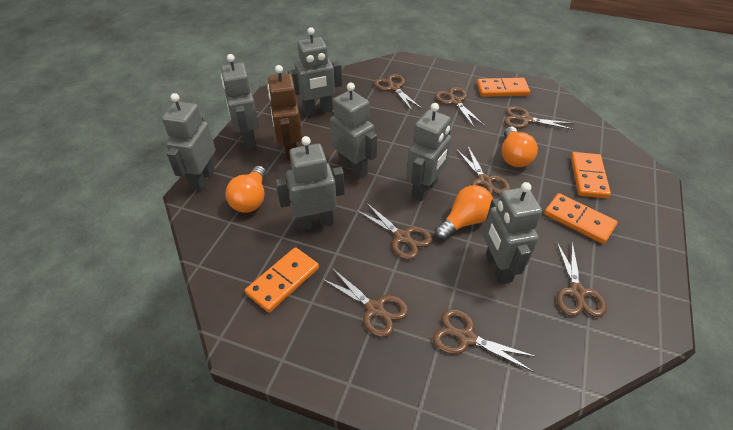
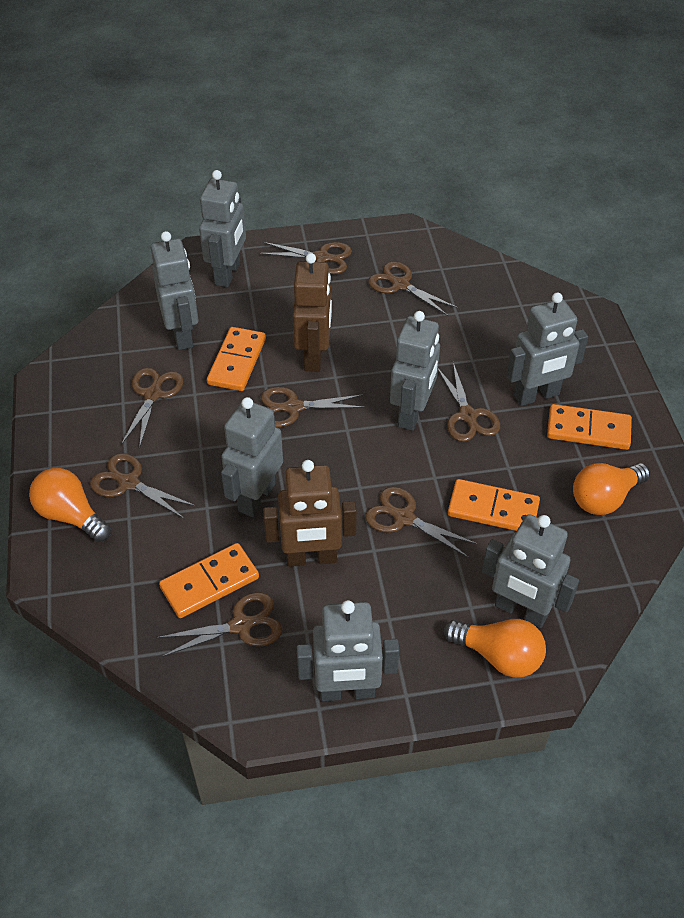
brown robot: 1 -> 2

